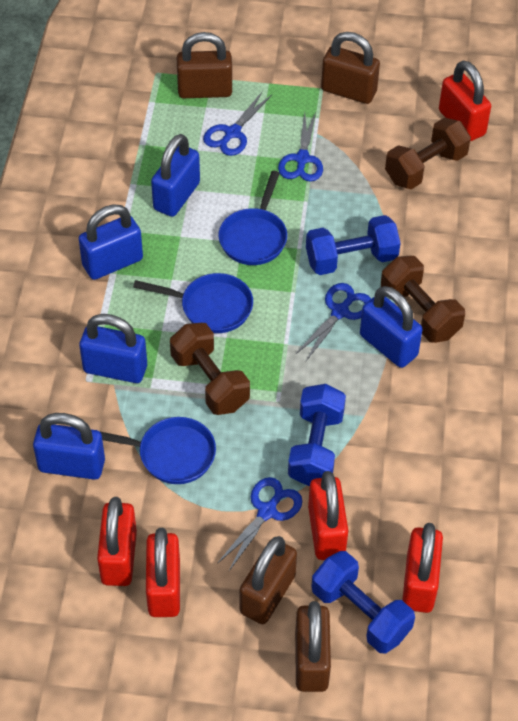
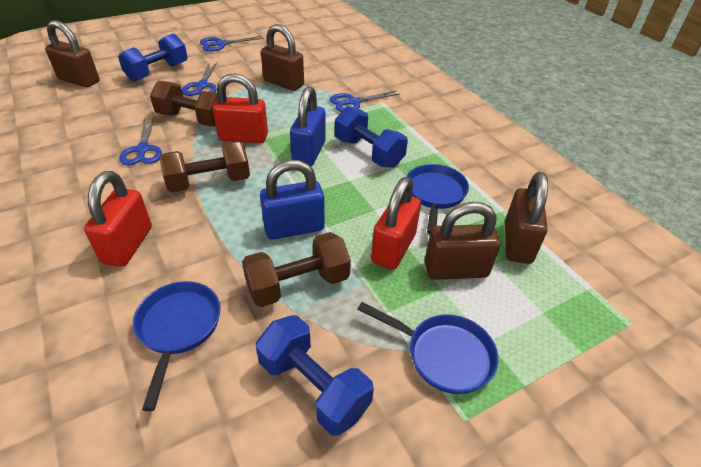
blue padlock: 5 -> 2
red padlock: 5 -> 3

